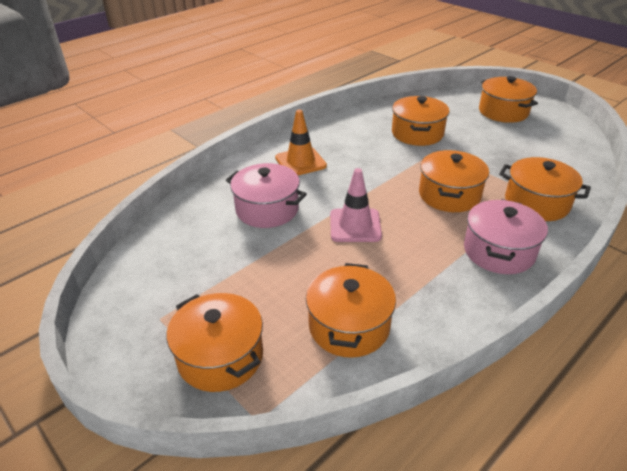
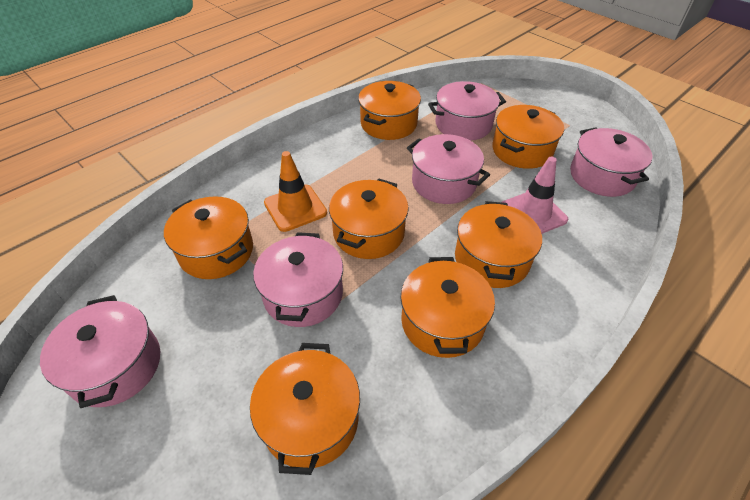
orange pot: 6 -> 7
pink pot: 2 -> 5

